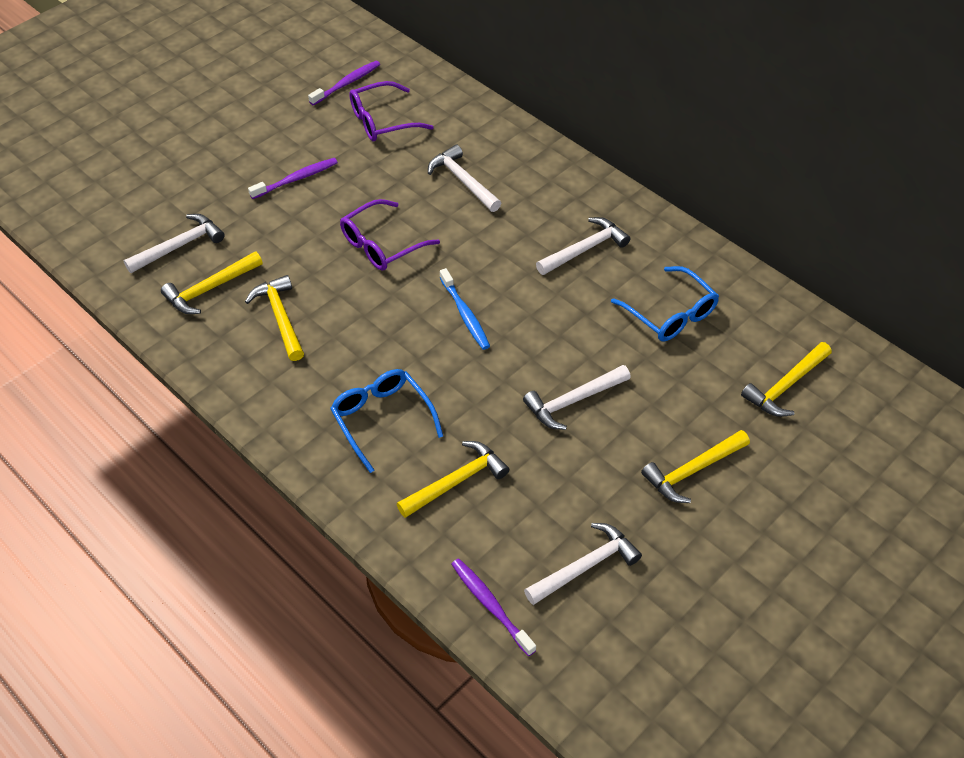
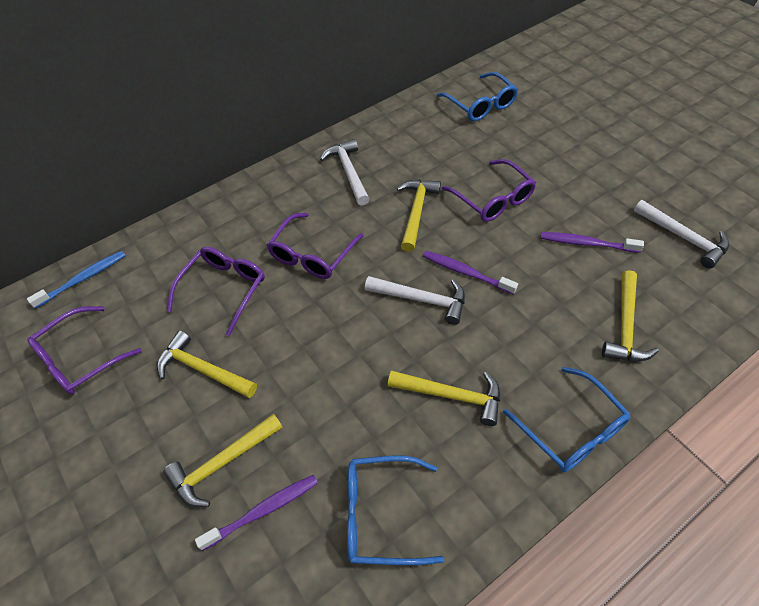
blue glasses: 2 -> 3
purple glasses: 2 -> 4
white hammer: 5 -> 3

